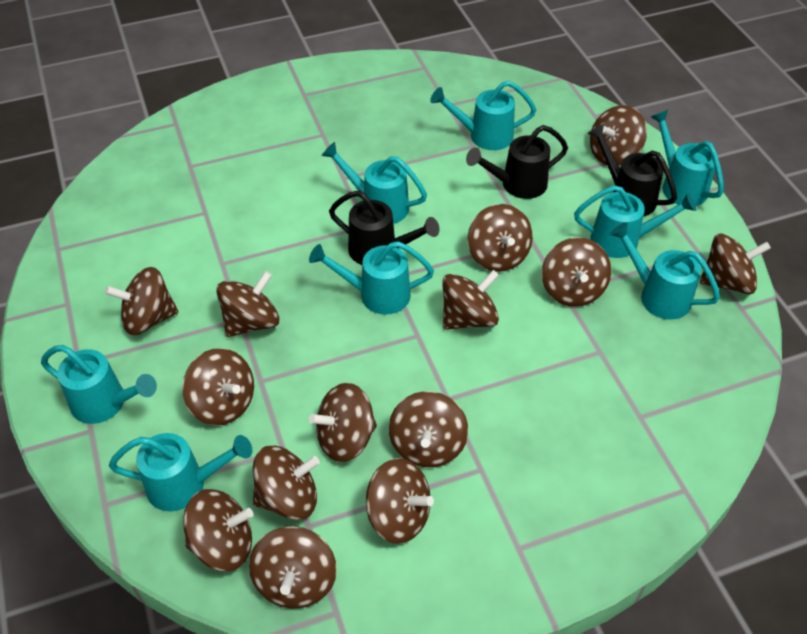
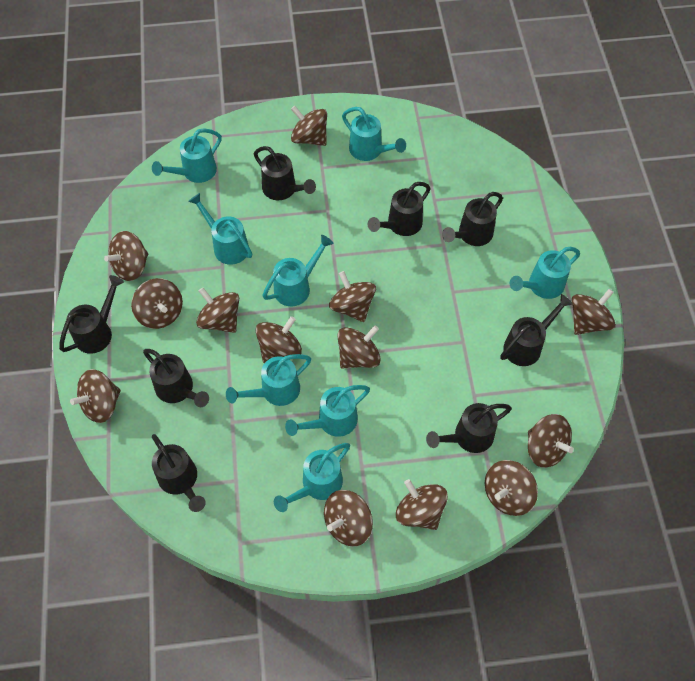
black watering can: 3 -> 8
brown spinning top: 14 -> 13

